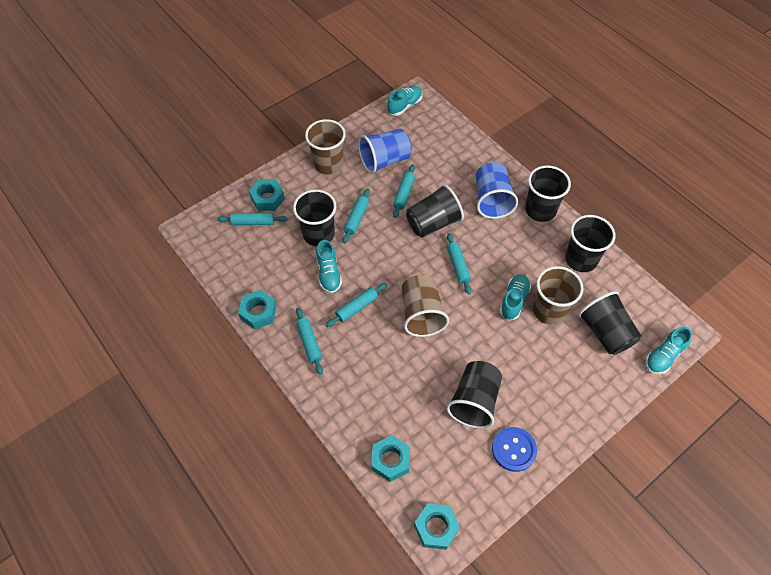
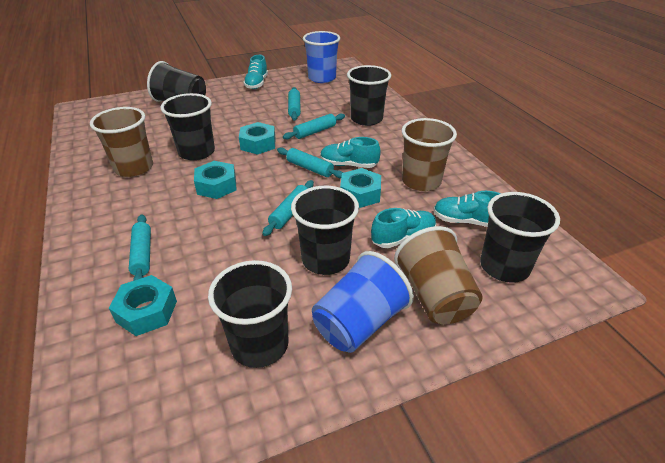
blue button: 1 -> 0
turquoise rolling pin: 6 -> 5

